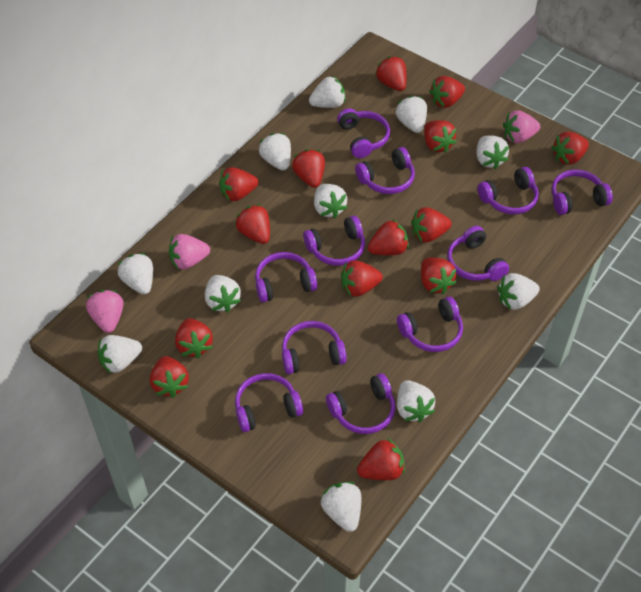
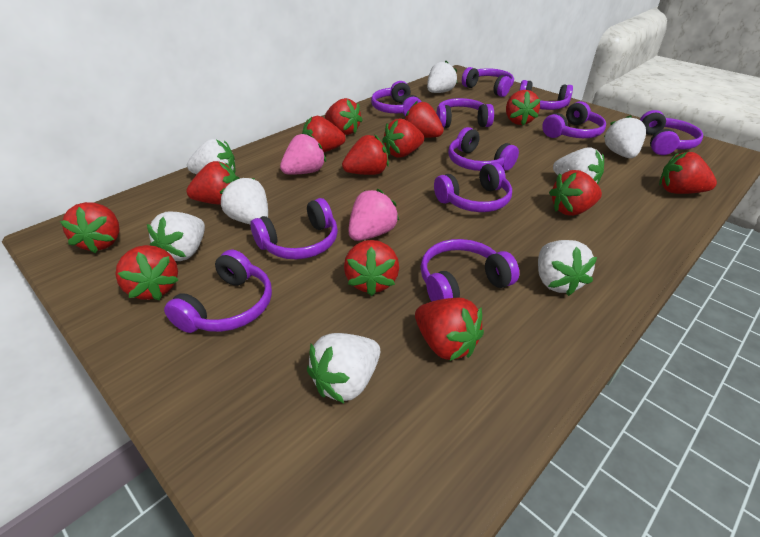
pink strawberry: 3 -> 2
red strawberry: 14 -> 13
white strawberry: 11 -> 8

